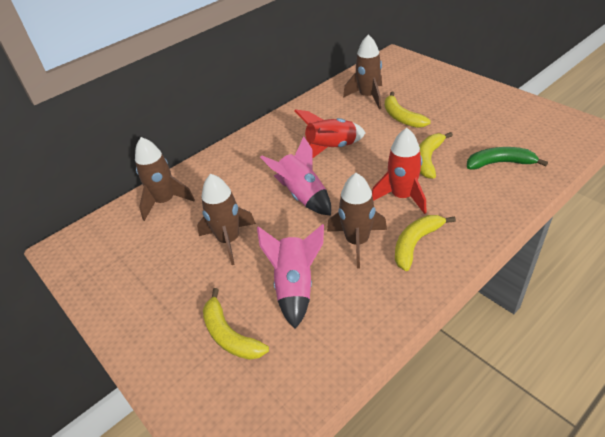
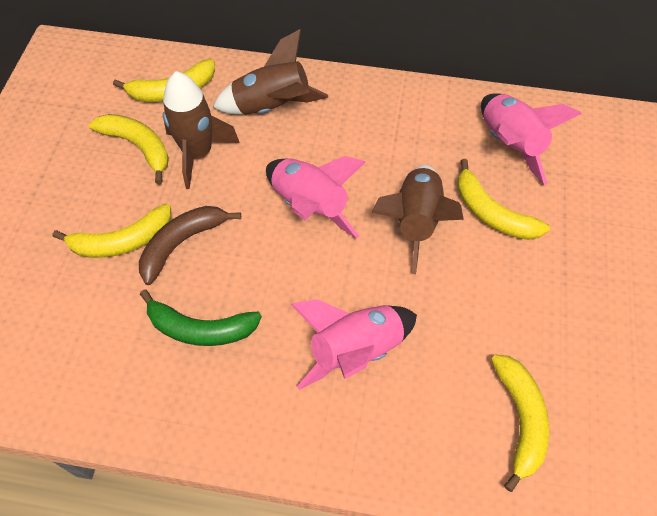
brown banana: 0 -> 1
brown rocket: 4 -> 3
pink rocket: 2 -> 3
red rocket: 2 -> 0
yellow banana: 4 -> 5

